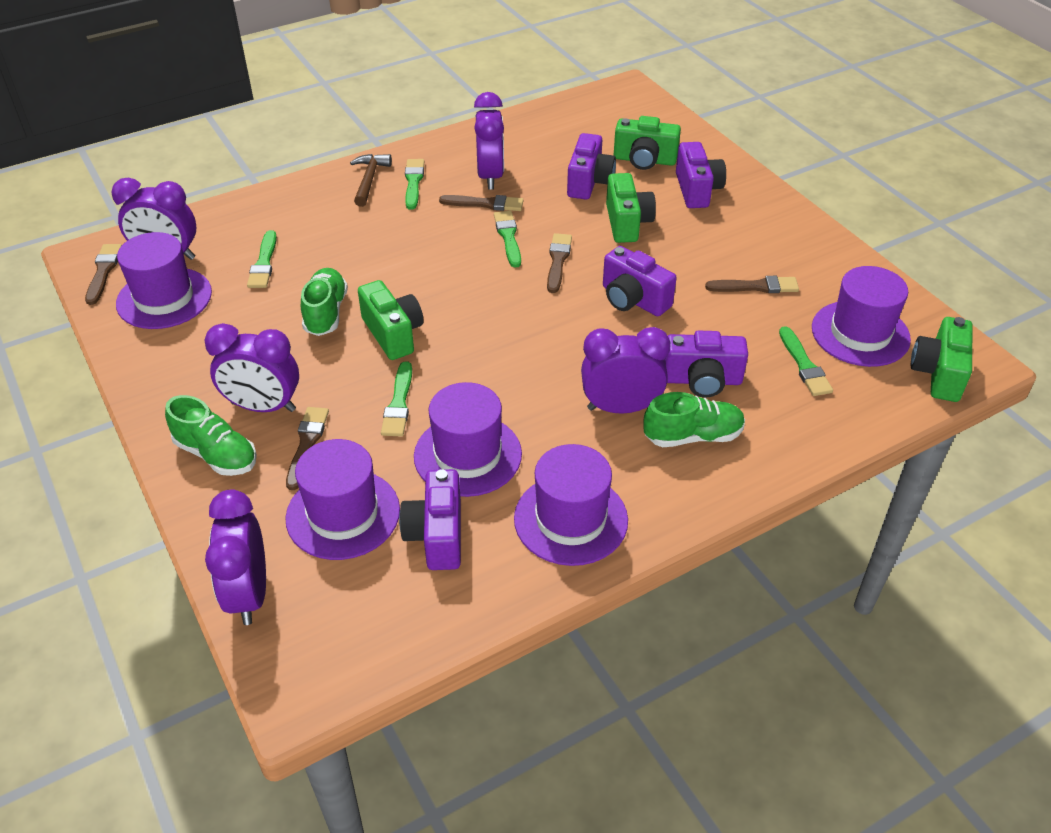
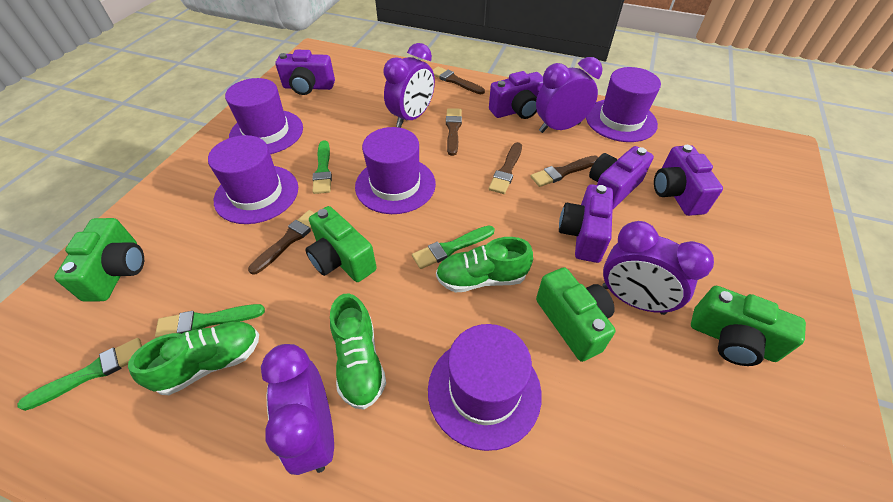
brown hammer: 1 -> 0
green brush: 5 -> 4
purple clock: 5 -> 4

